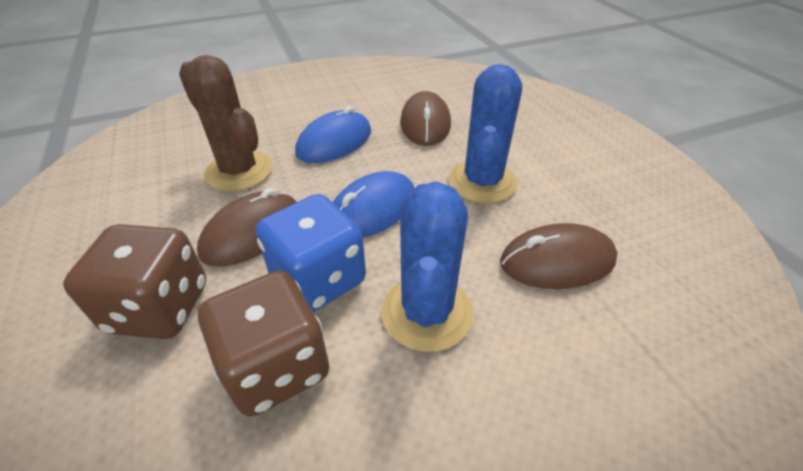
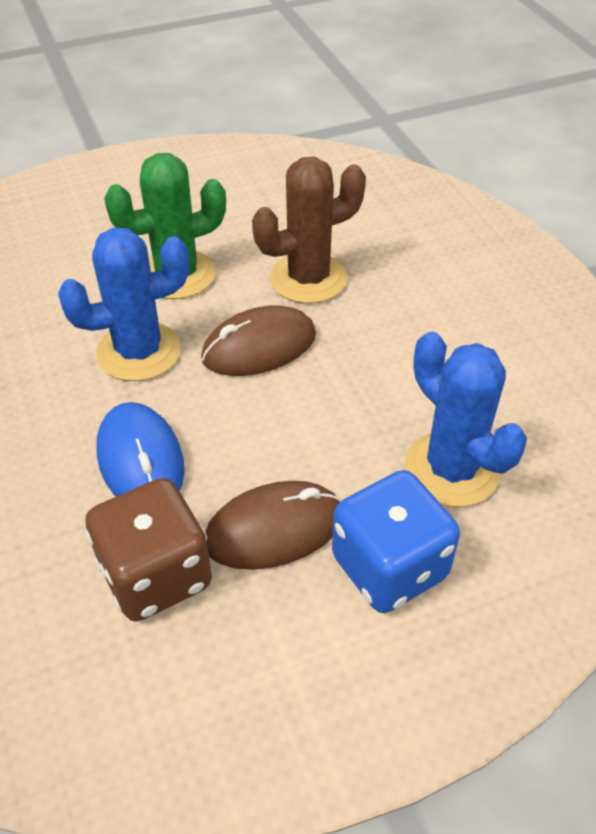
blue mouse: 2 -> 1
brown dice: 2 -> 1
brown mouse: 3 -> 2
green cactus: 0 -> 1

